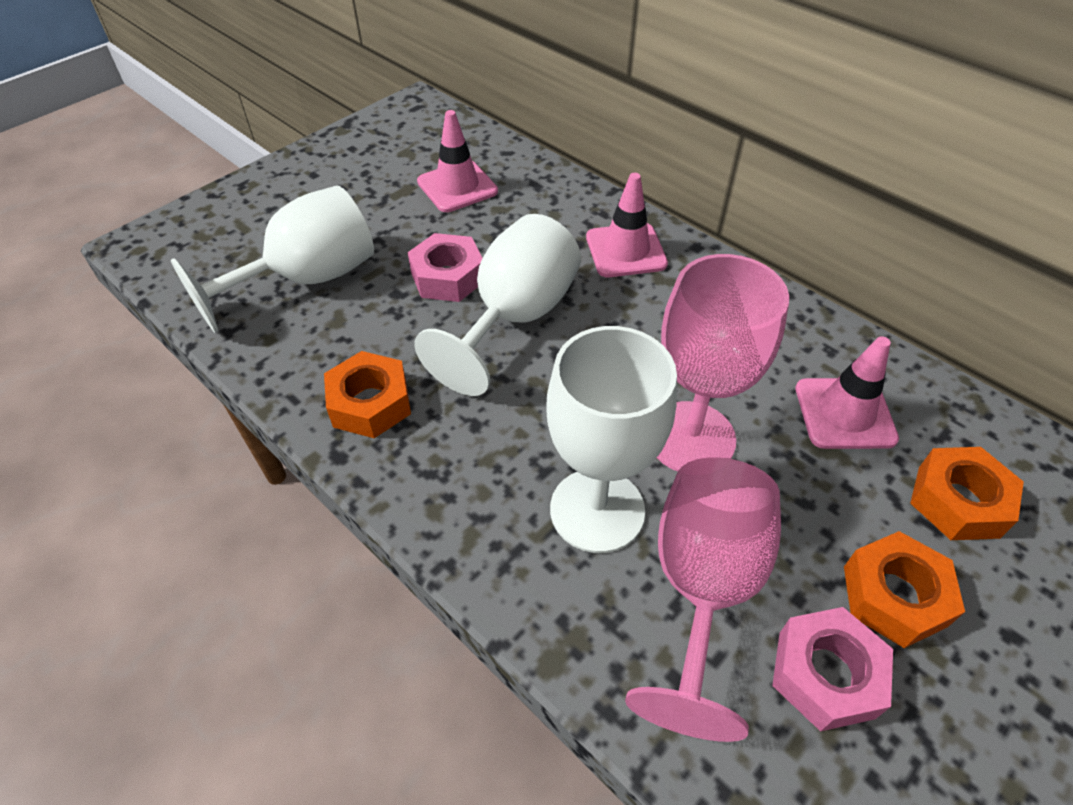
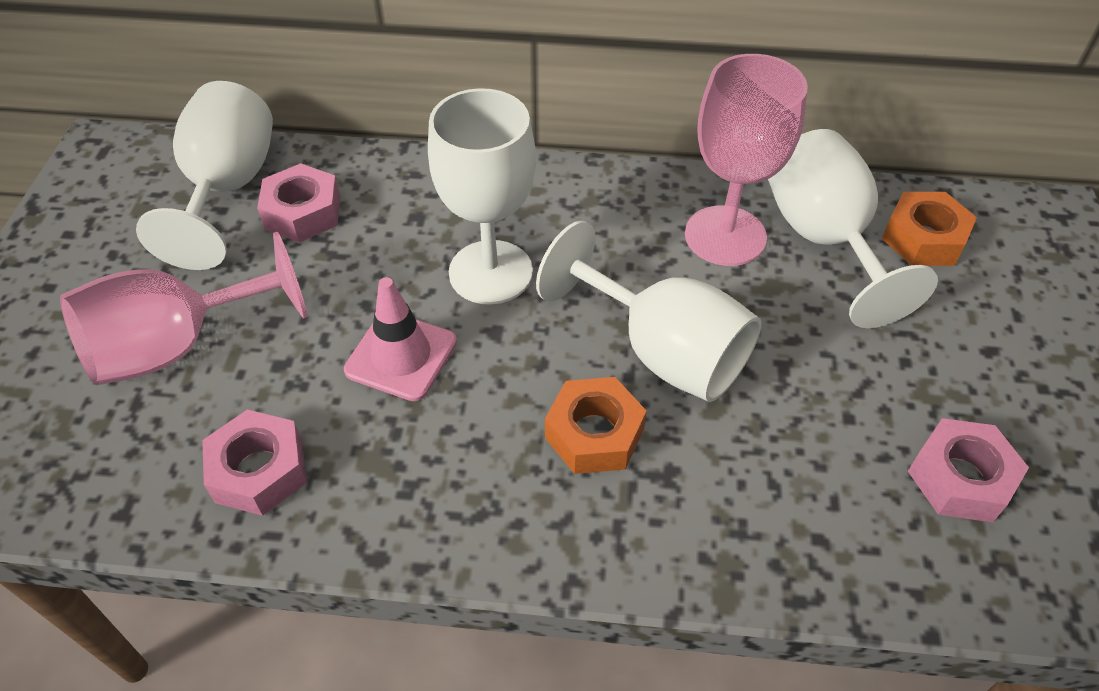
orange nut: 3 -> 2
pink nut: 2 -> 3
pink traffic cone: 3 -> 1
white goblet: 3 -> 4

